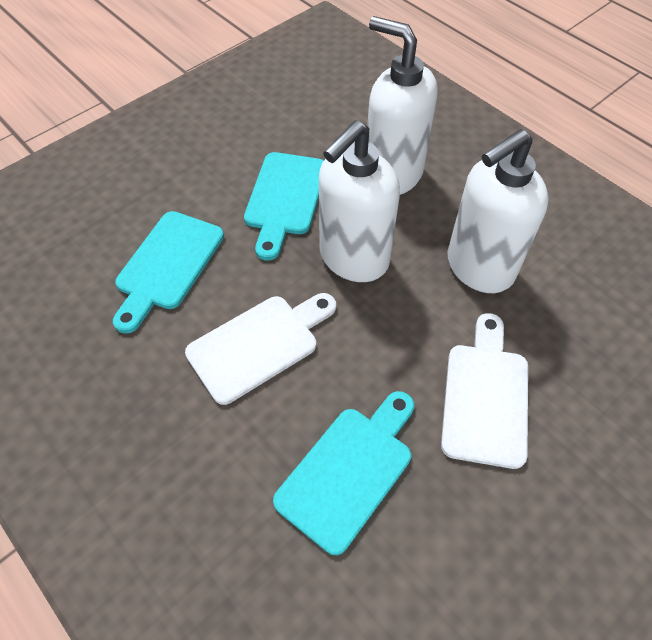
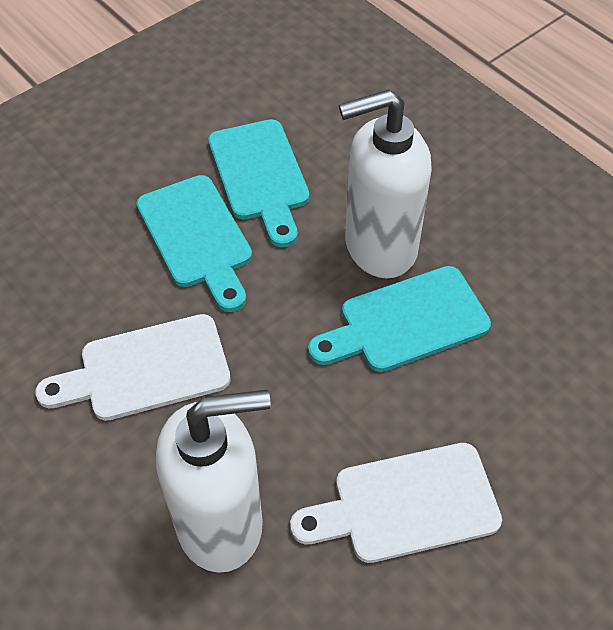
white soap dispenser: 3 -> 2

